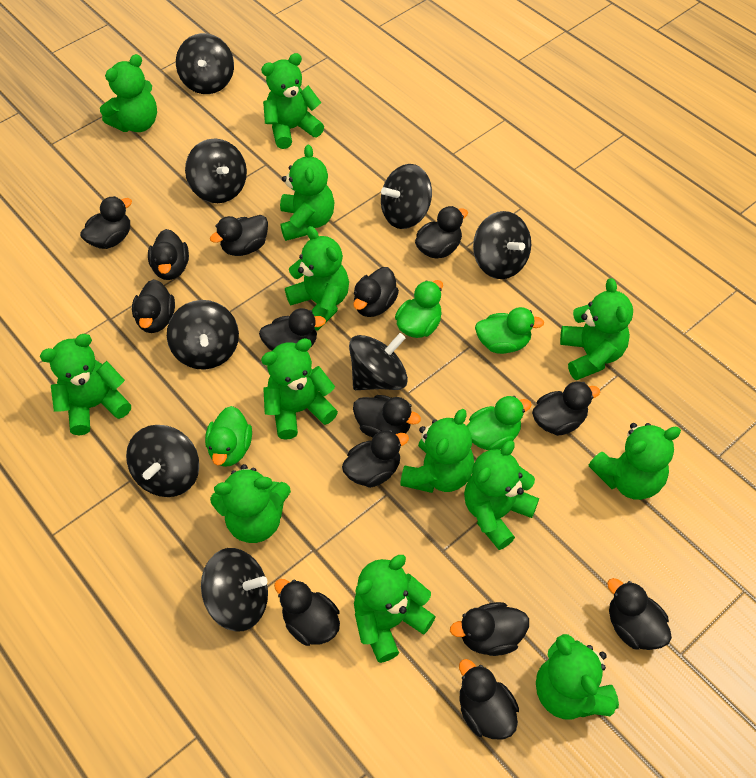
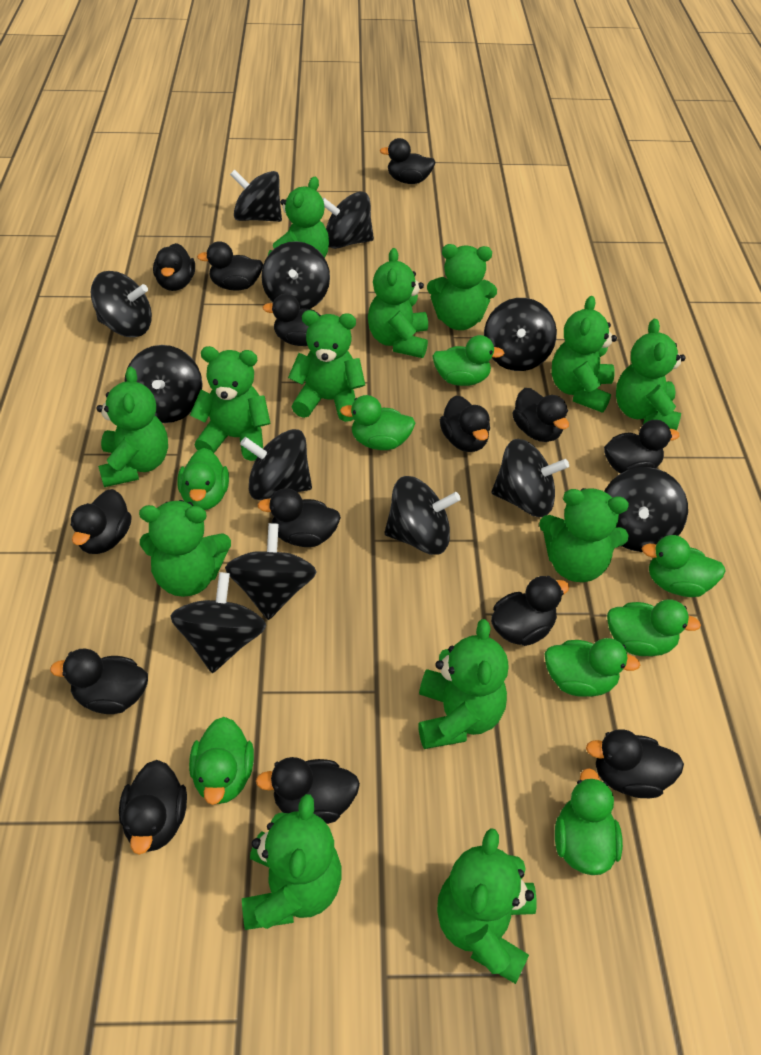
black spinning top: 8 -> 12
green duck: 4 -> 8

